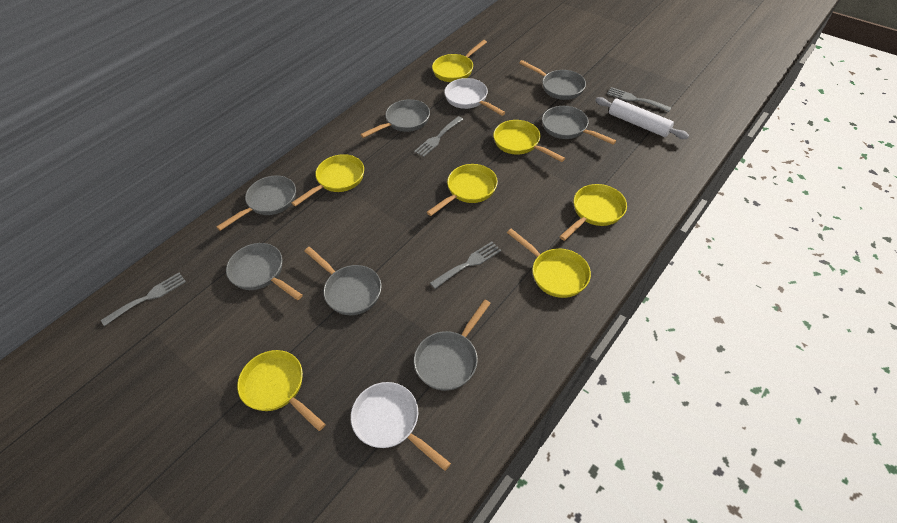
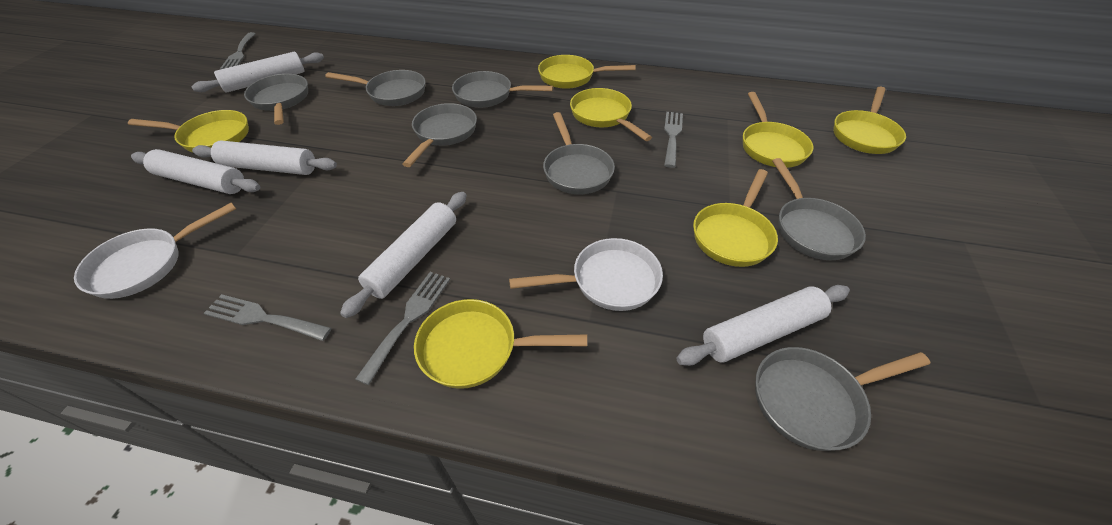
white rolling pin: 1 -> 5

